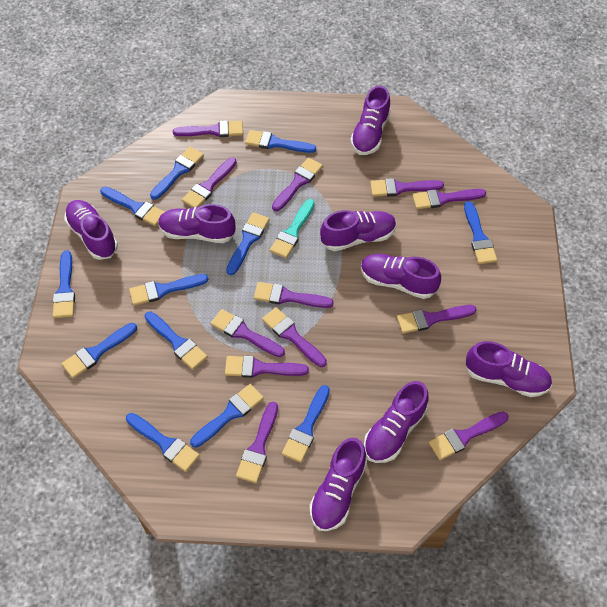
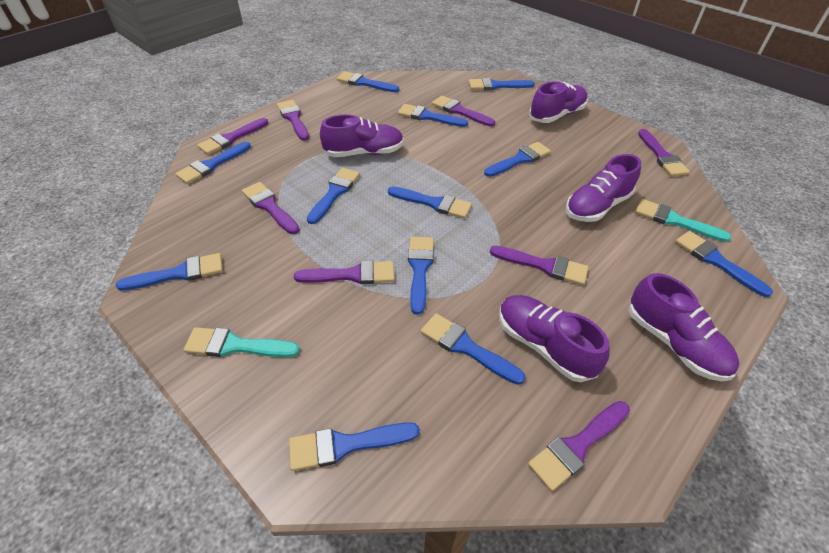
purple brush: 12 -> 8
purple shoe: 8 -> 5
turquoise brush: 1 -> 2

